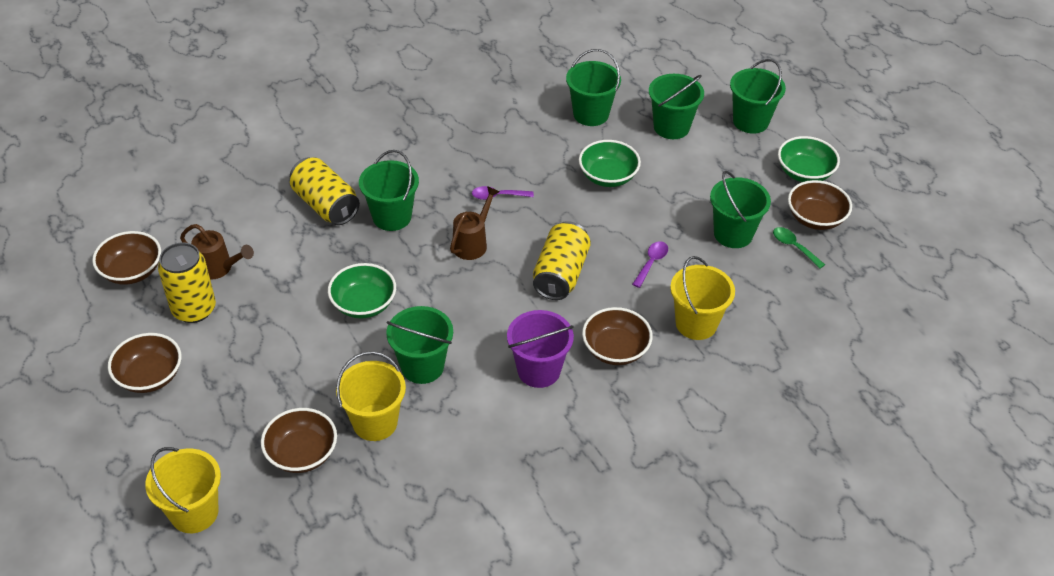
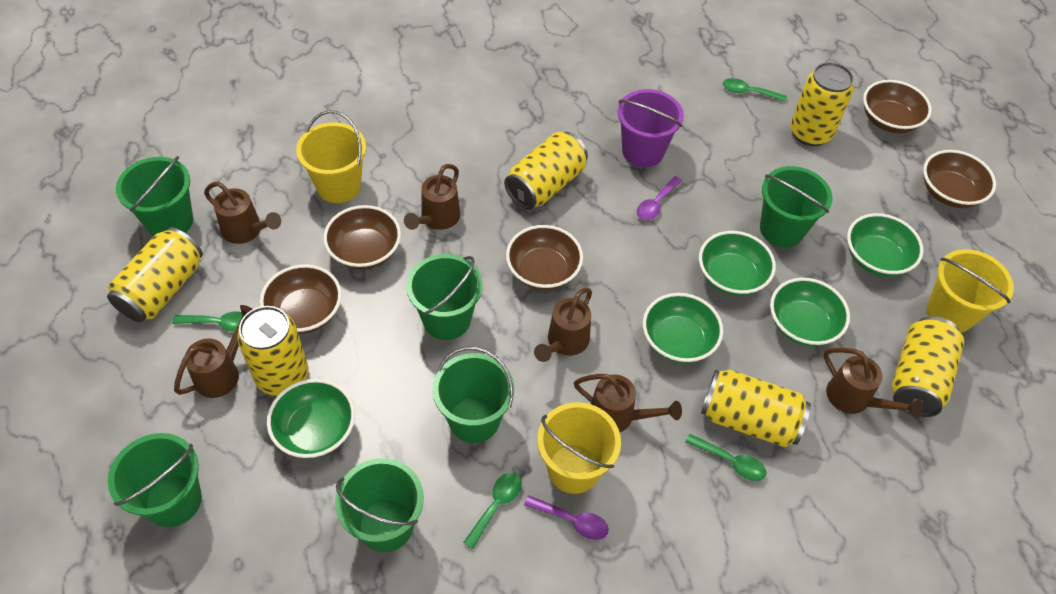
brown watering can: 2 -> 6
green bowl: 3 -> 5
green spoon: 1 -> 4
yellow can: 3 -> 6

